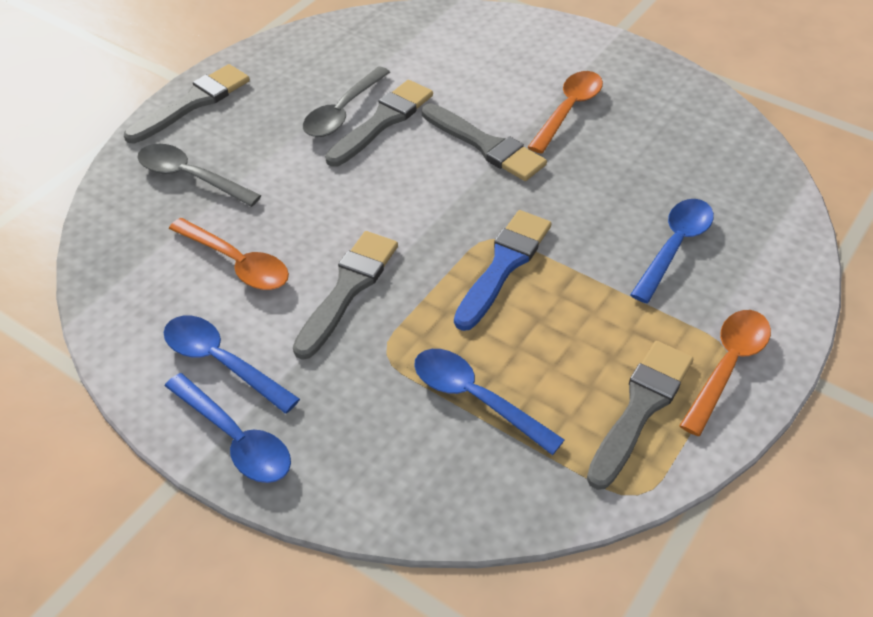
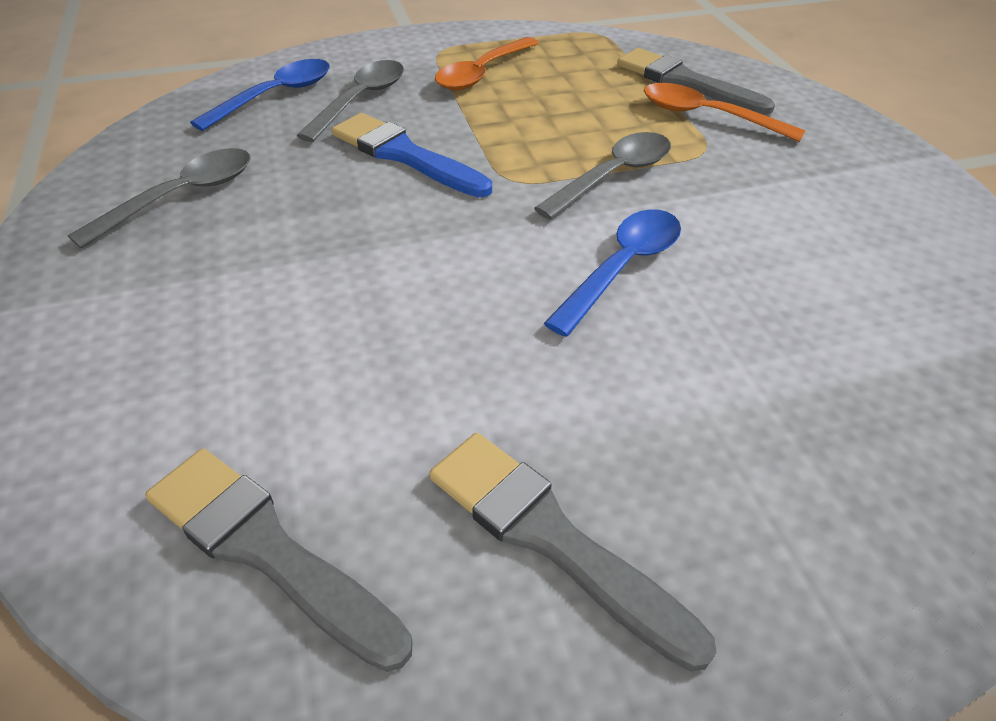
blue spoon: 4 -> 2
grey brush: 5 -> 3
grey spoon: 2 -> 3
orange spoon: 3 -> 2

